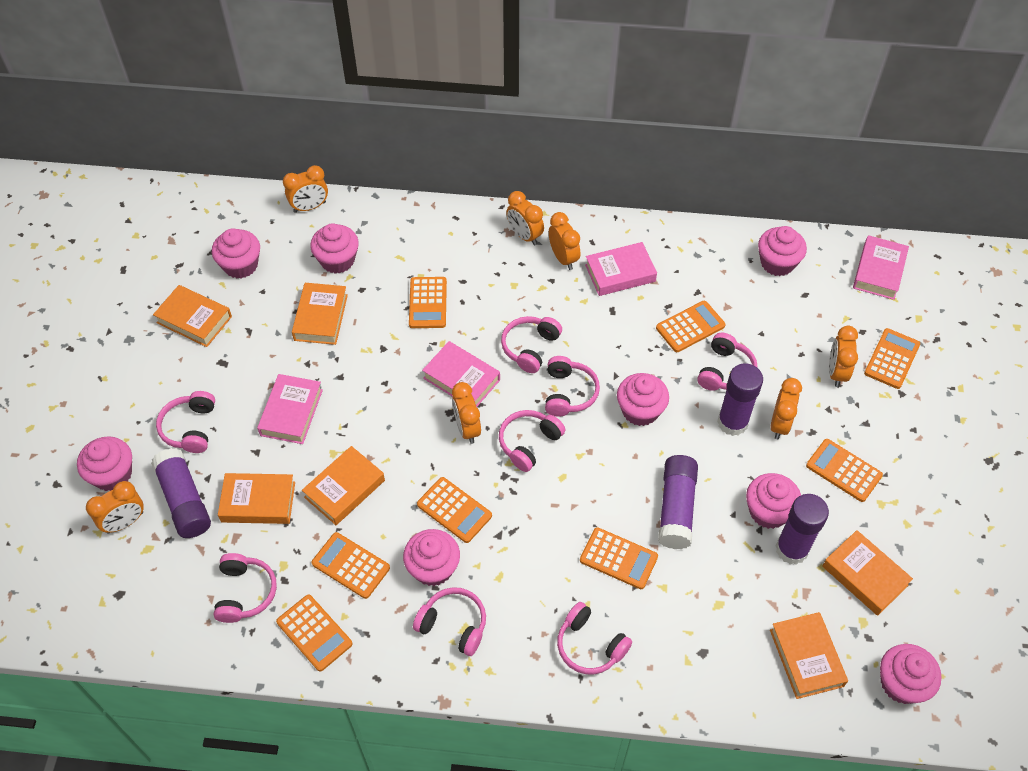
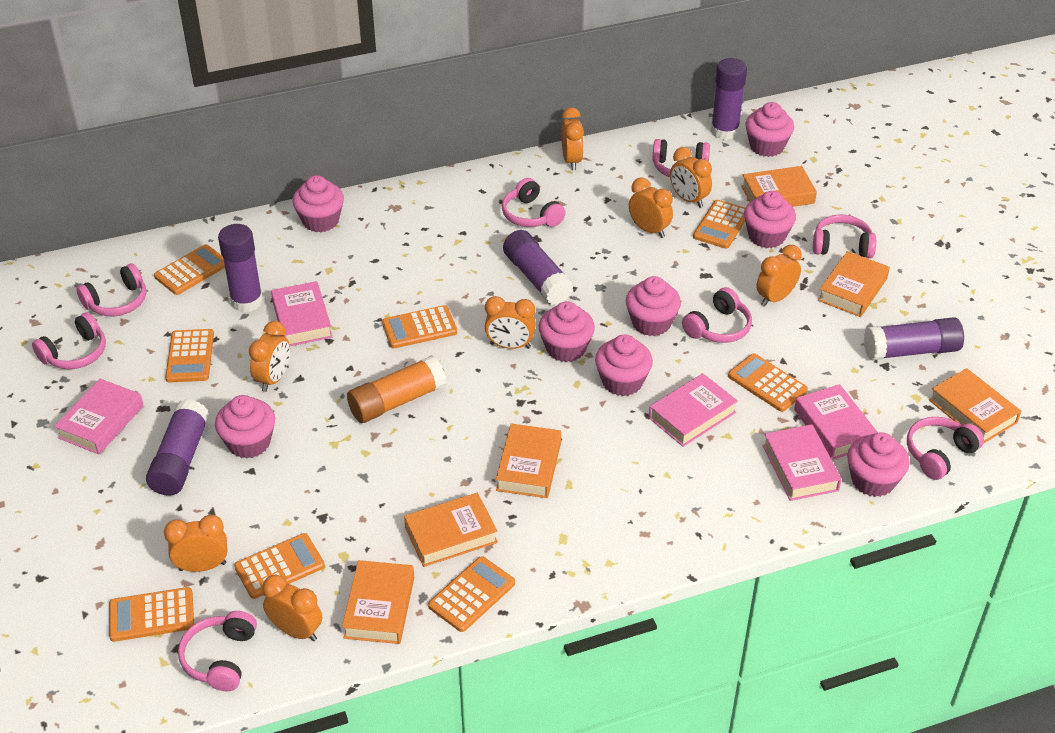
orange clock: 7 -> 8
orange glue stick: 0 -> 1
pink book: 4 -> 5
purple glue stick: 4 -> 5

